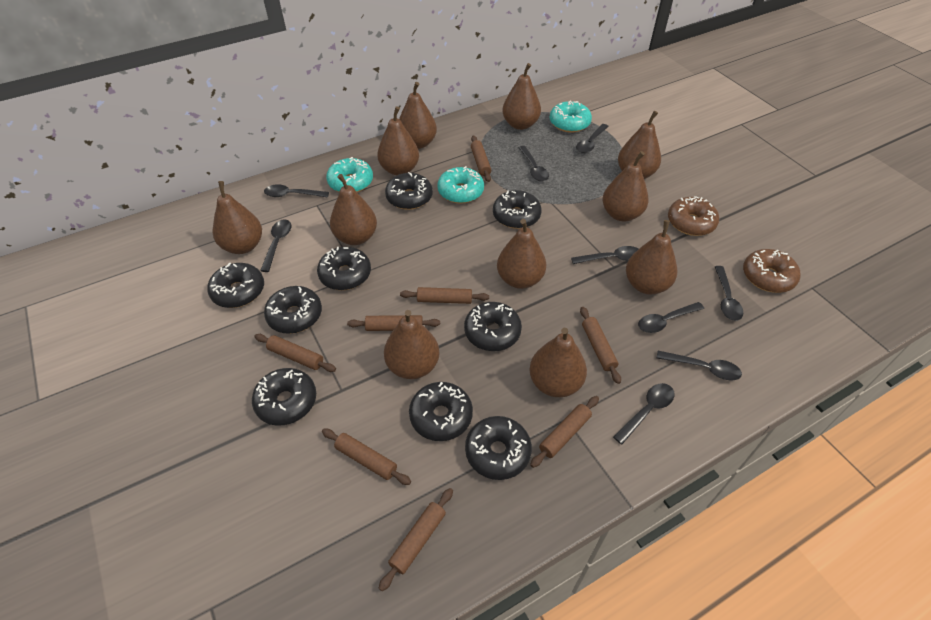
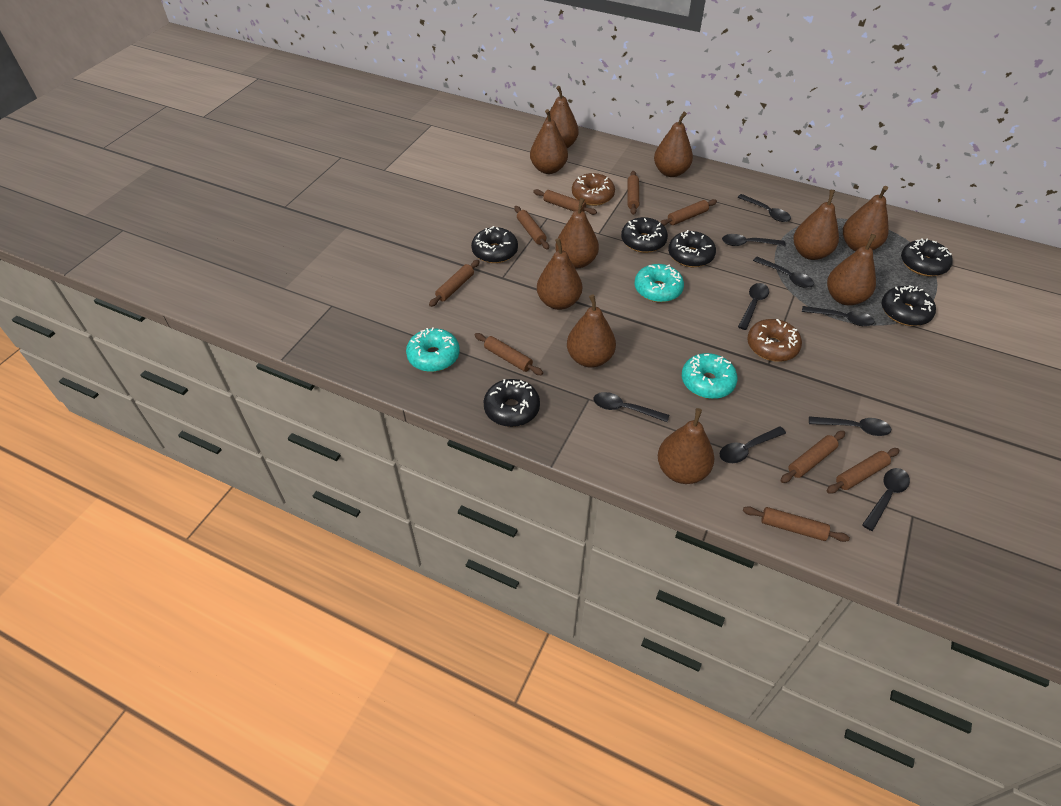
black donut: 9 -> 6
brown pear: 11 -> 10
brown rolling pin: 8 -> 9

